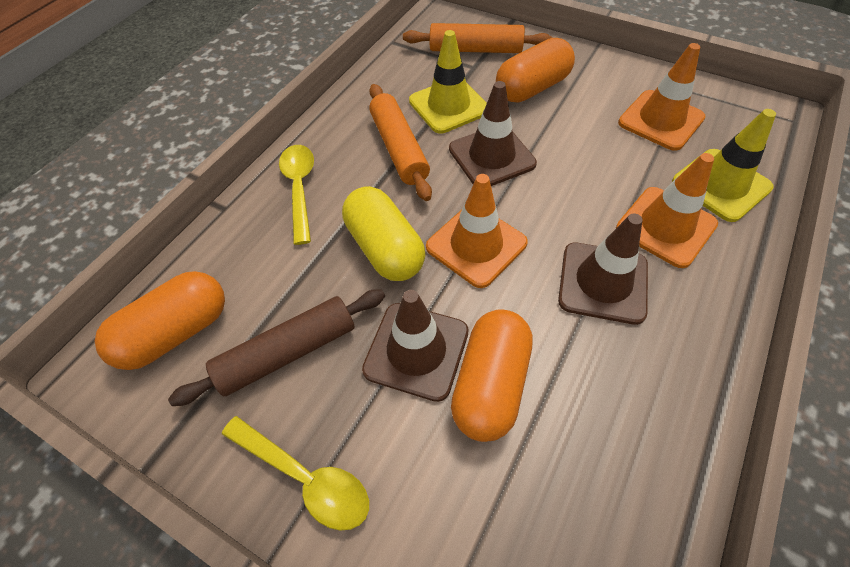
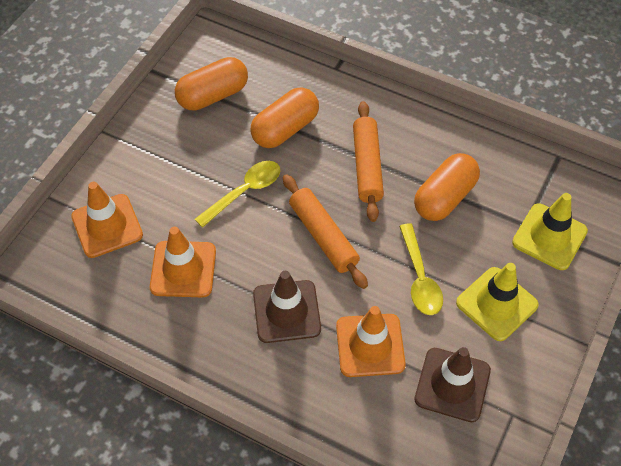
brown rolling pin: 1 -> 0
brown traffic cone: 3 -> 2
yellow capsule: 1 -> 0

